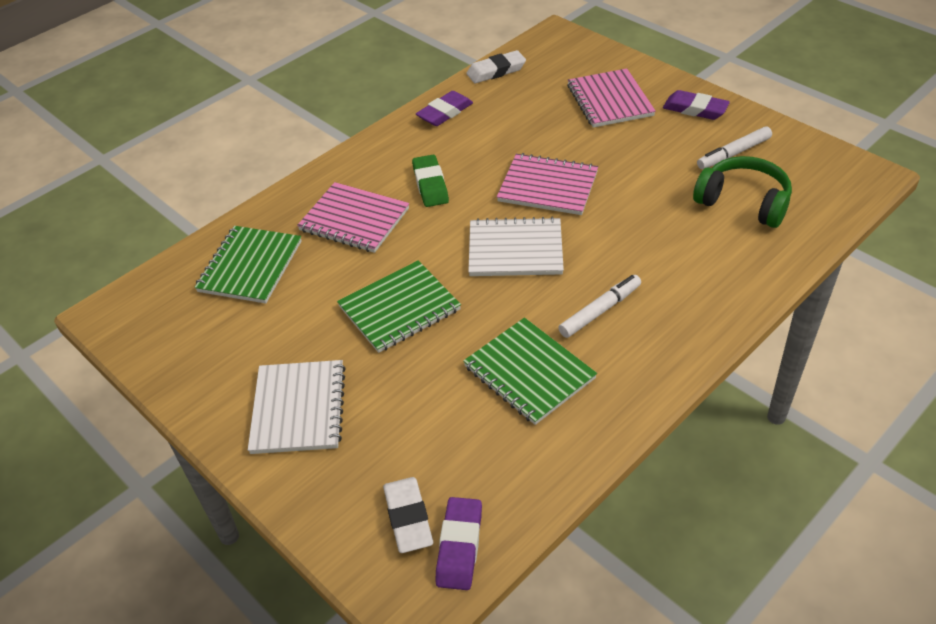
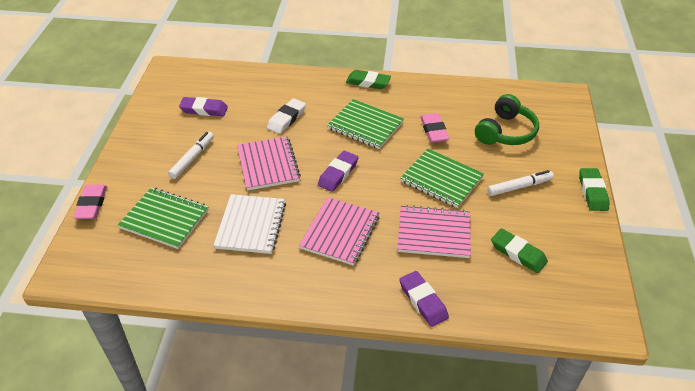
green eraser: 1 -> 3
pink eraser: 0 -> 2
white eraser: 2 -> 1
white notebook: 2 -> 1

